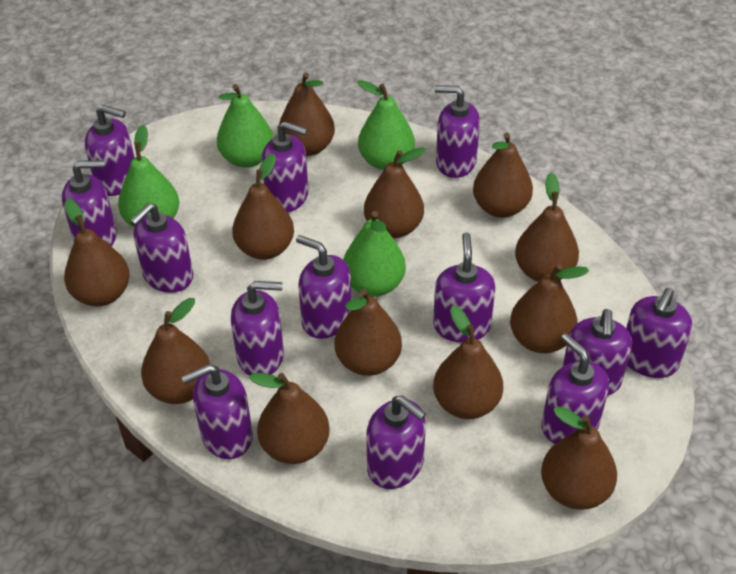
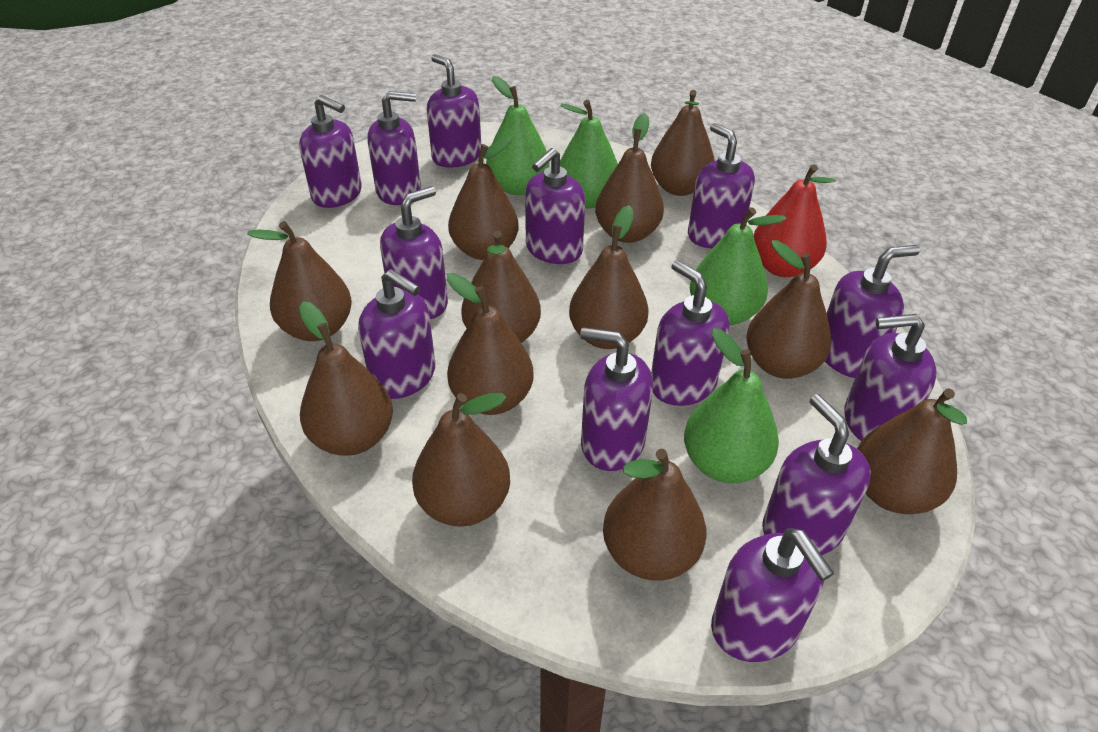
red pear: 0 -> 1

